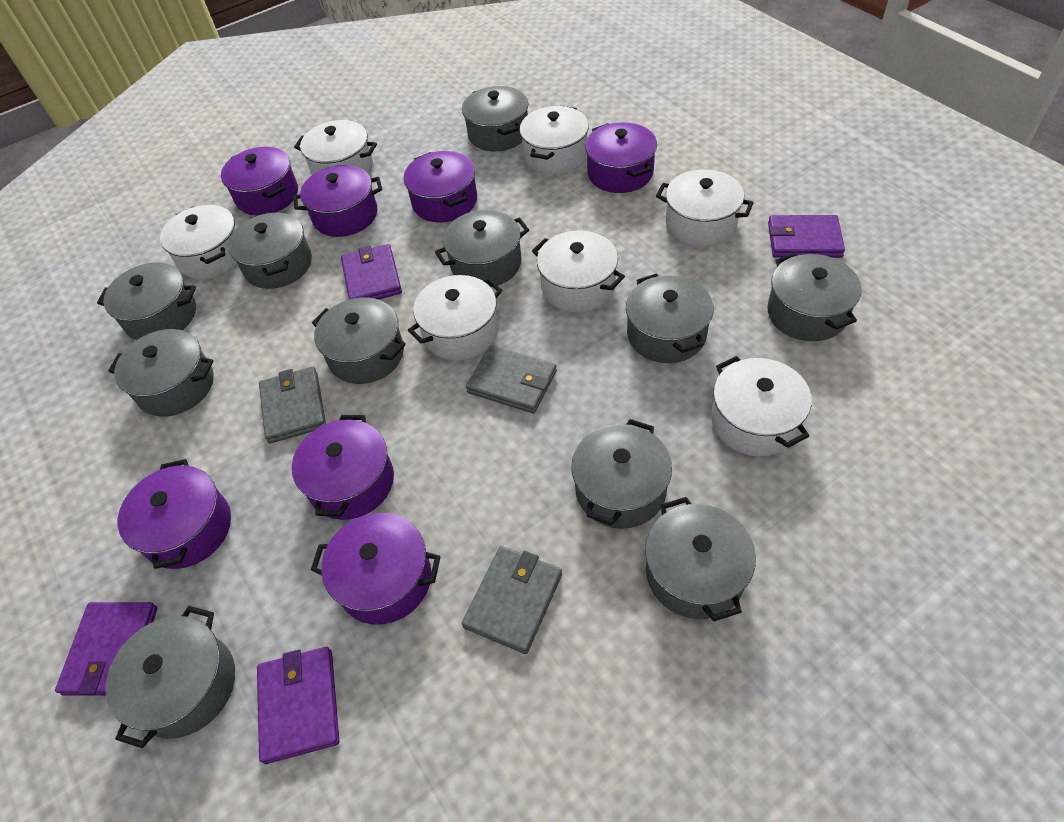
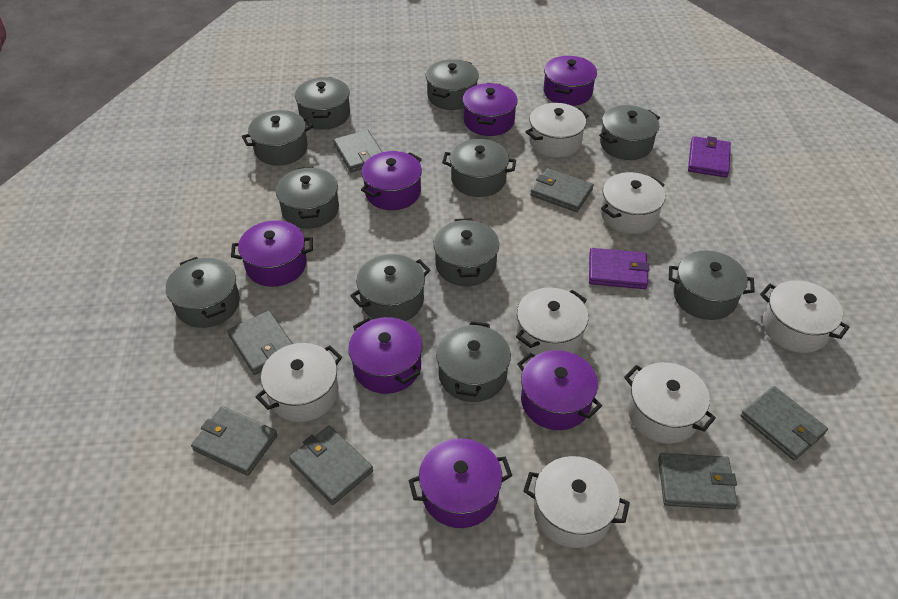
grey wallet: 3 -> 7
purple wallet: 4 -> 2

